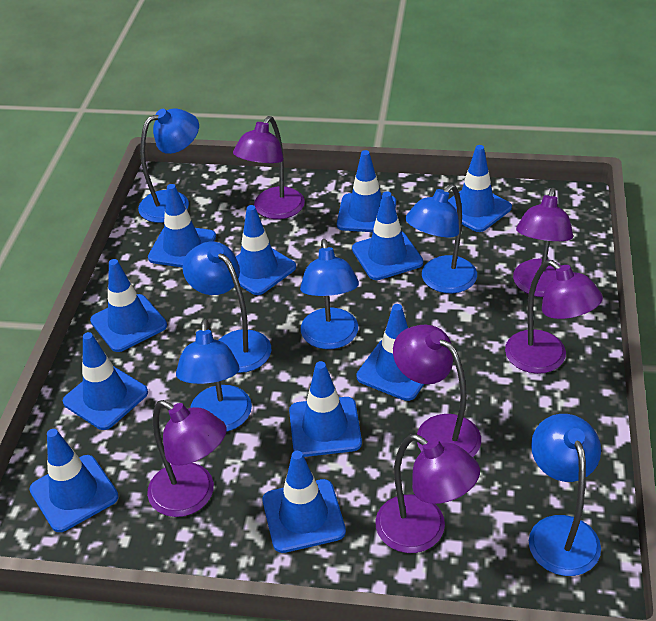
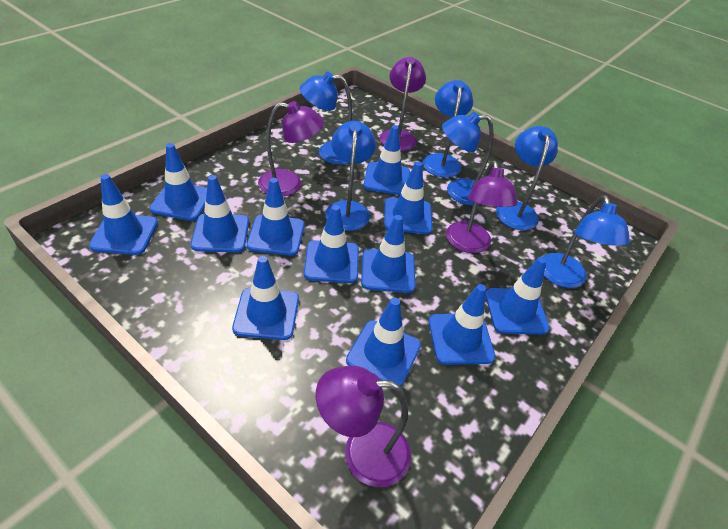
blue traffic cone: 11 -> 12
purple lamp: 6 -> 4

